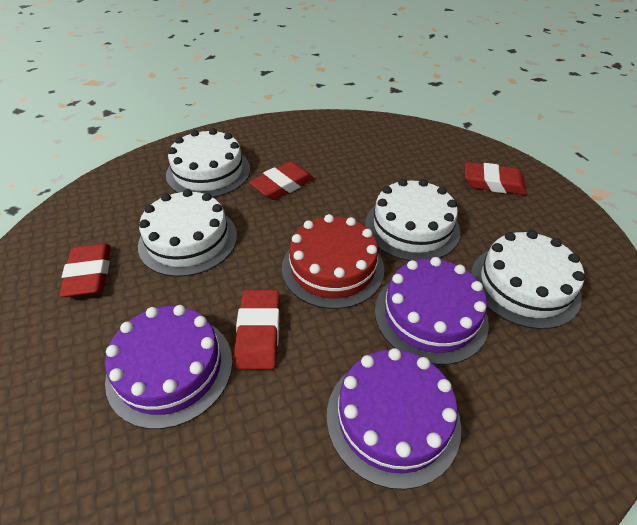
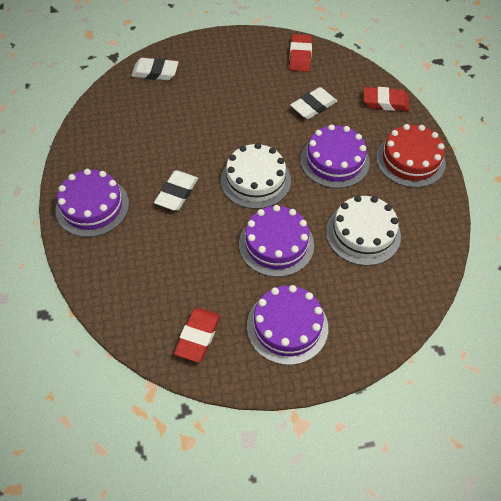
purple cake: 3 -> 4
red eraser: 4 -> 3
white cake: 4 -> 2
white eraser: 0 -> 3

